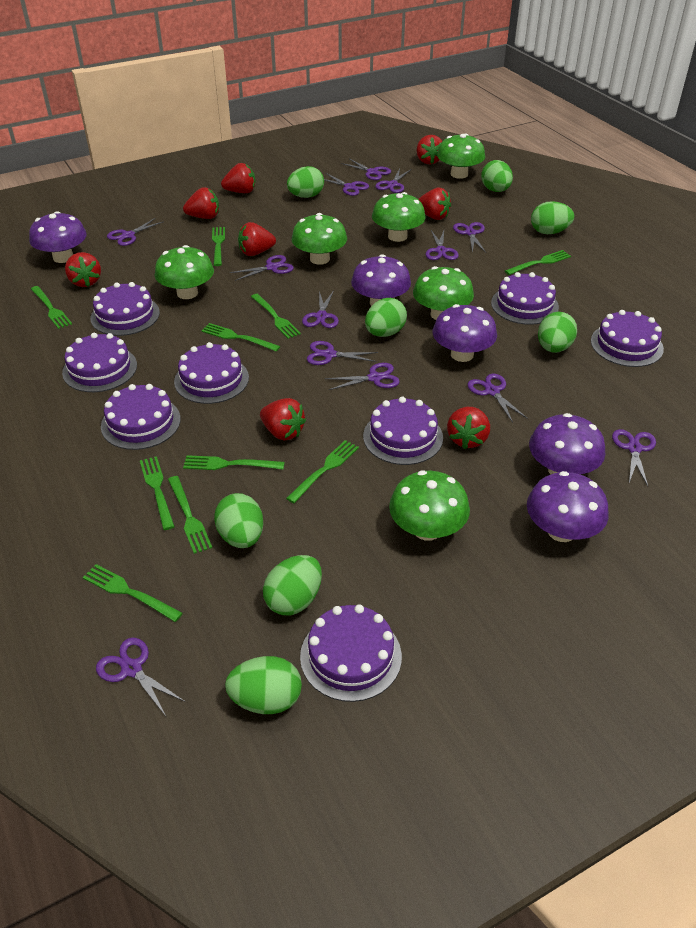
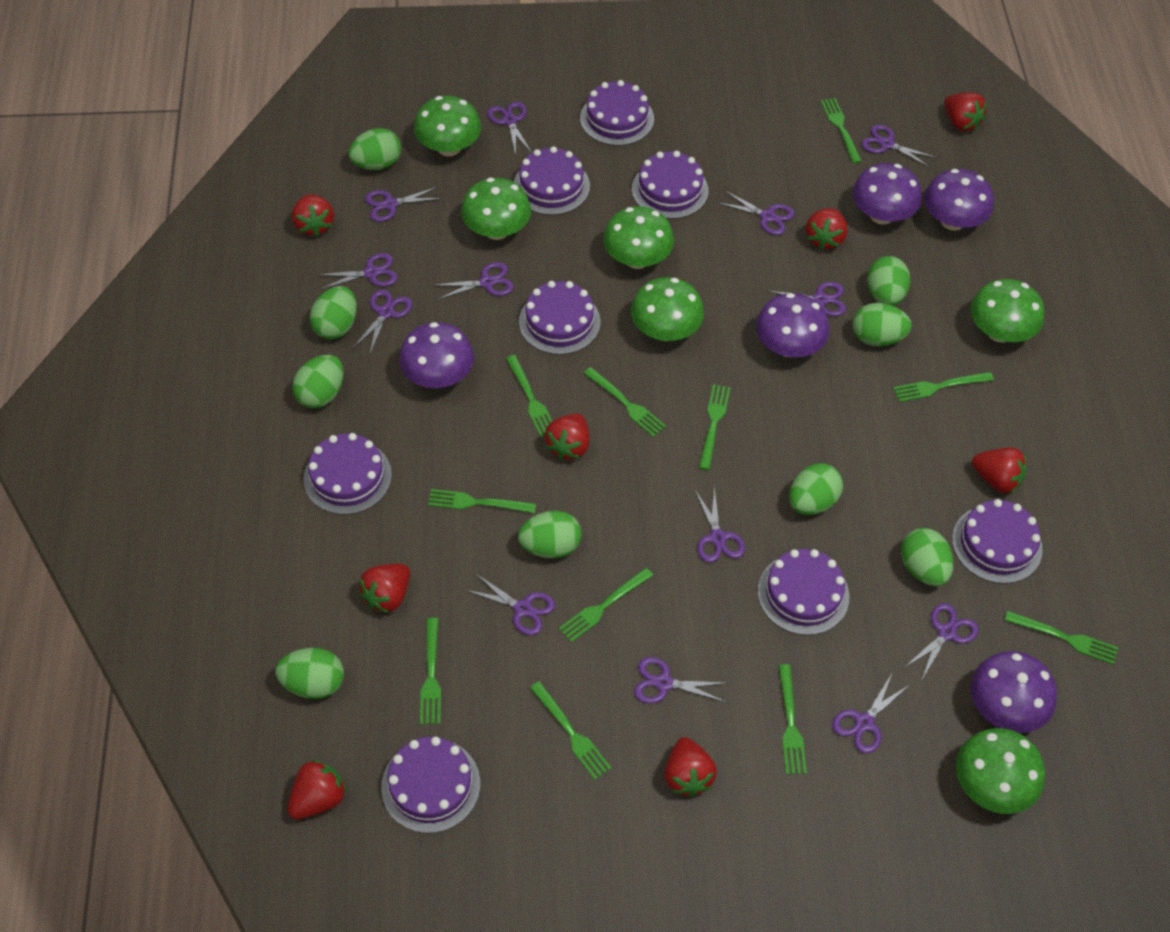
green egg: 8 -> 9
green fork: 10 -> 11

